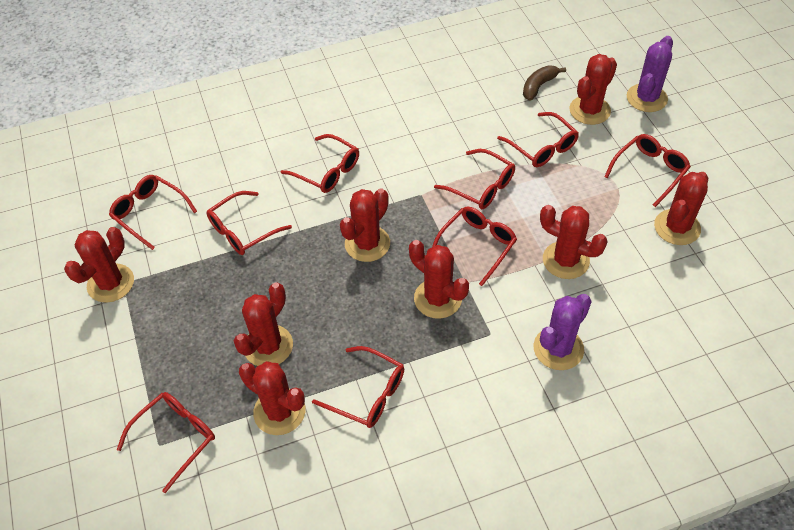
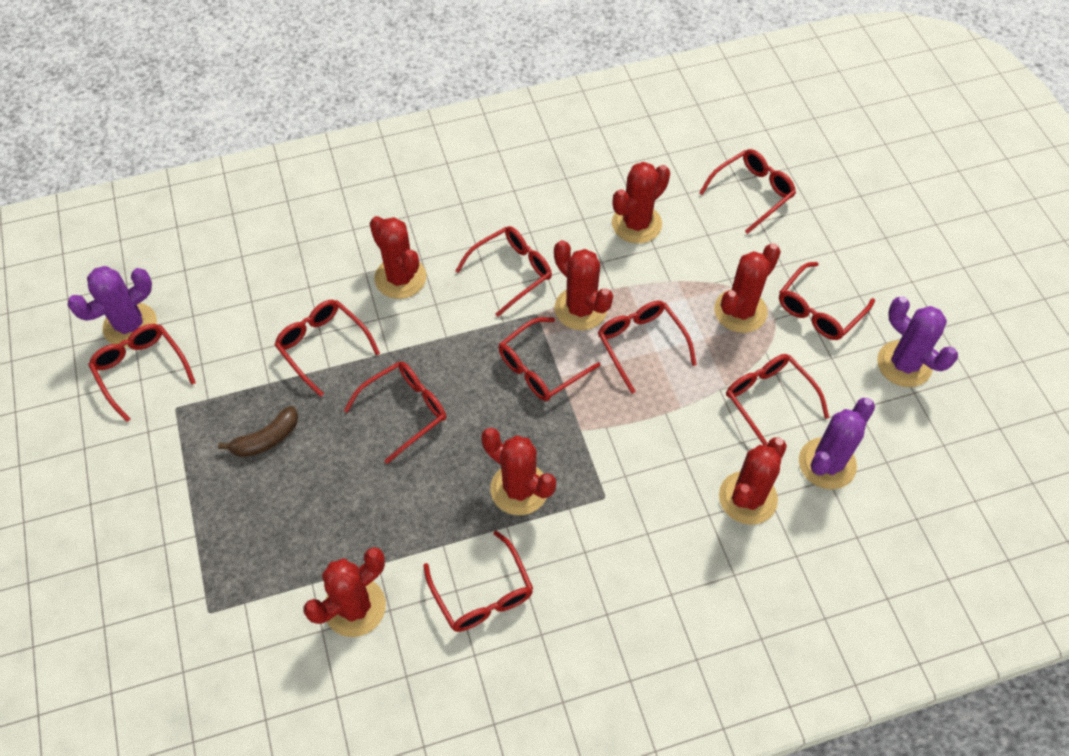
purple cactus: 2 -> 3
red cactus: 8 -> 7
red glasses: 9 -> 10

